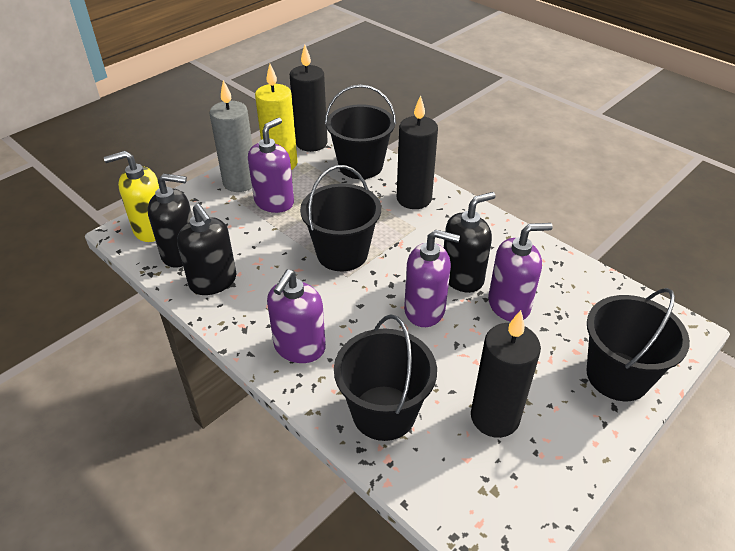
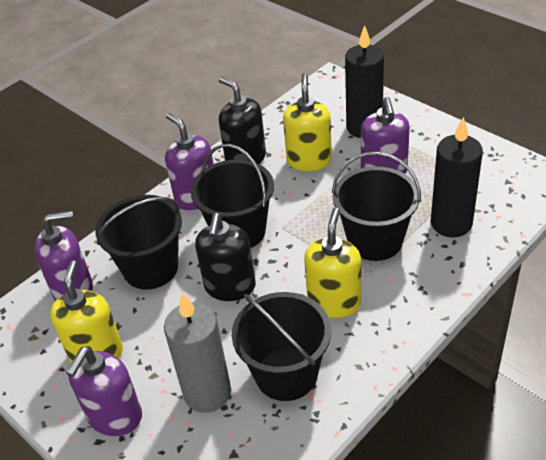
black candle: 3 -> 2
black soap dispenser: 3 -> 2
yellow candle: 1 -> 0
yellow soap dispenser: 1 -> 3

